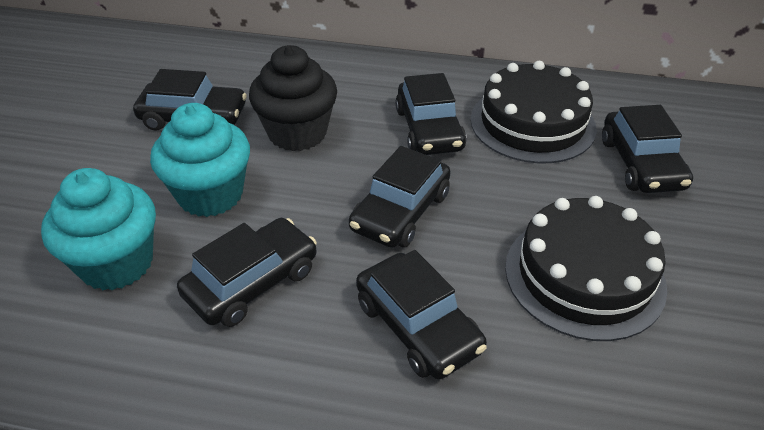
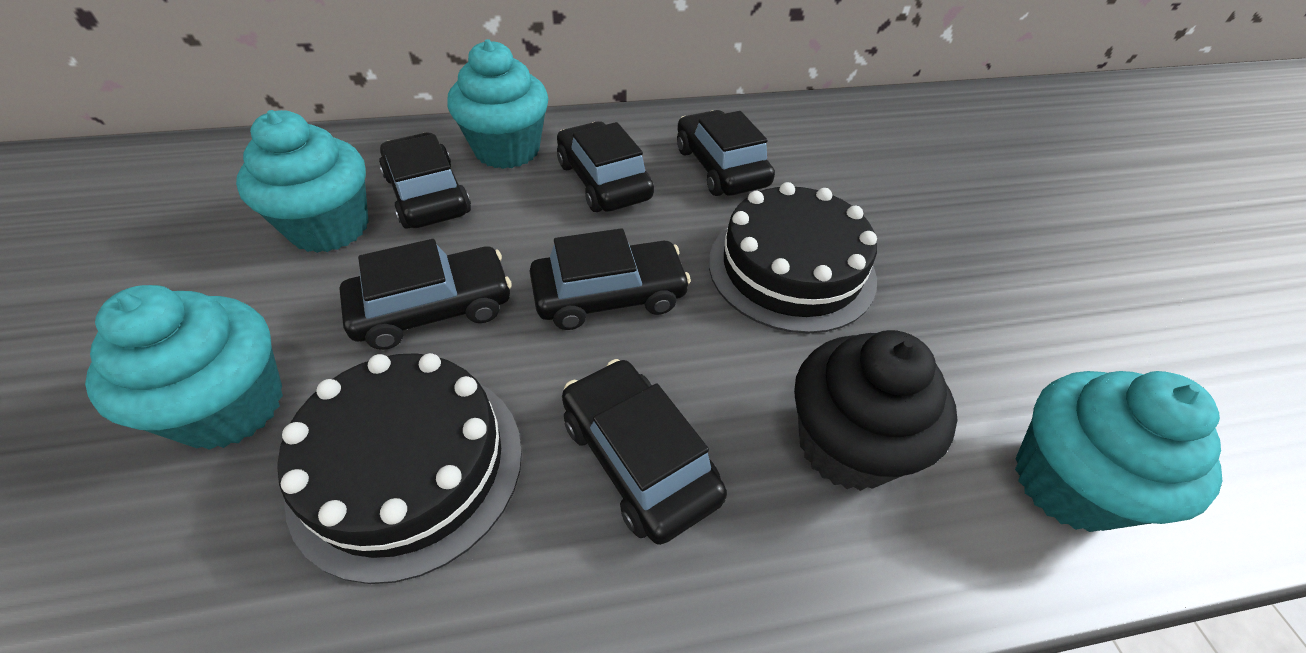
turquoise cupcake: 2 -> 4

